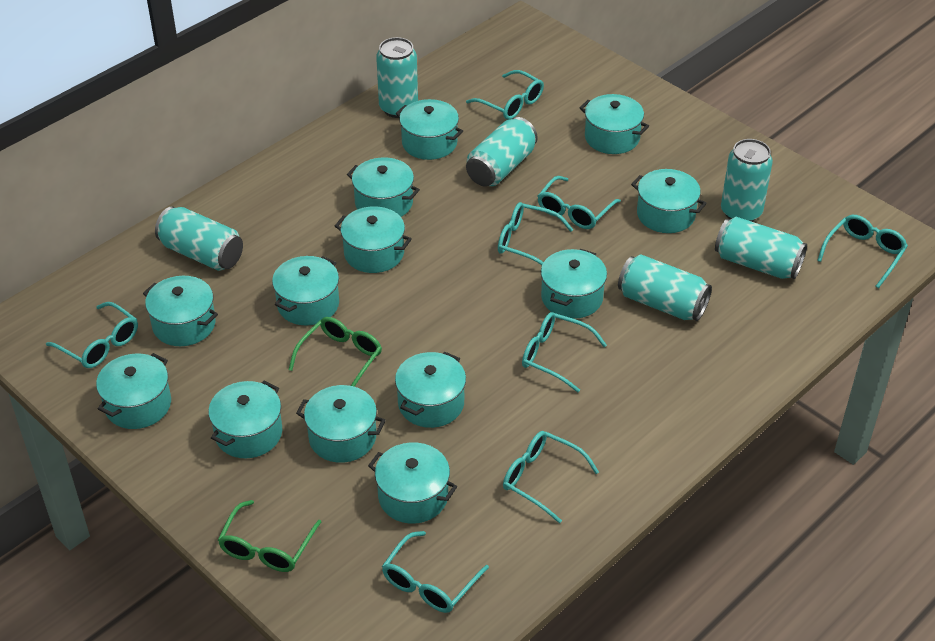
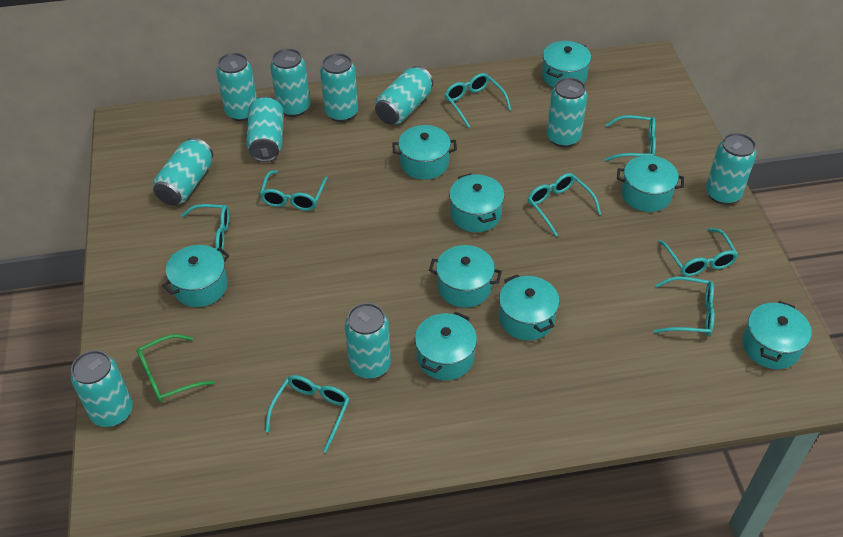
green glasses: 2 -> 1
turquoise can: 6 -> 10
turquoise pot: 13 -> 9

